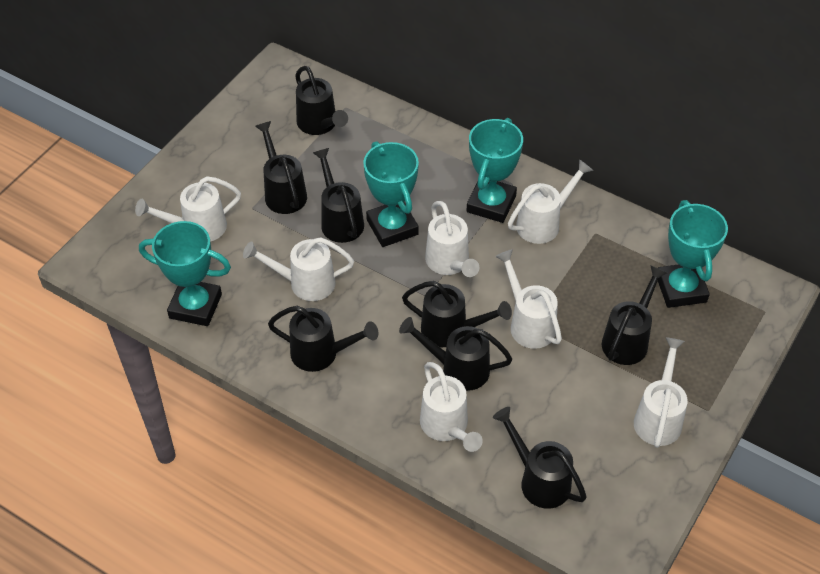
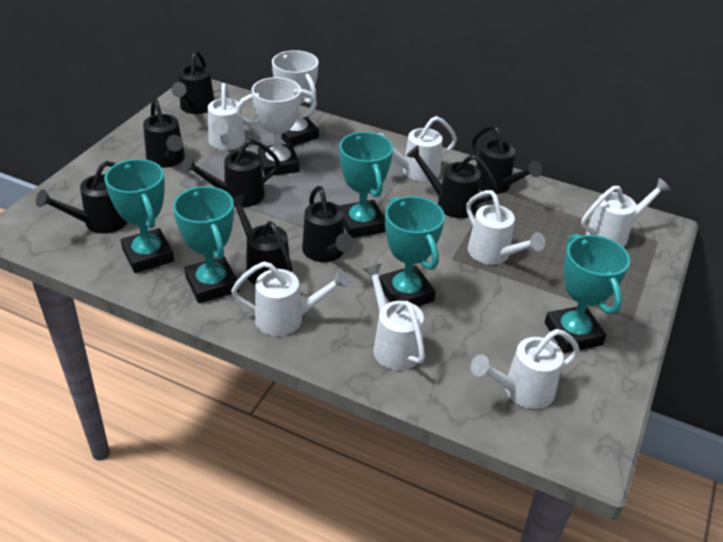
turquoise trophy: 4 -> 5
white trophy: 0 -> 2

